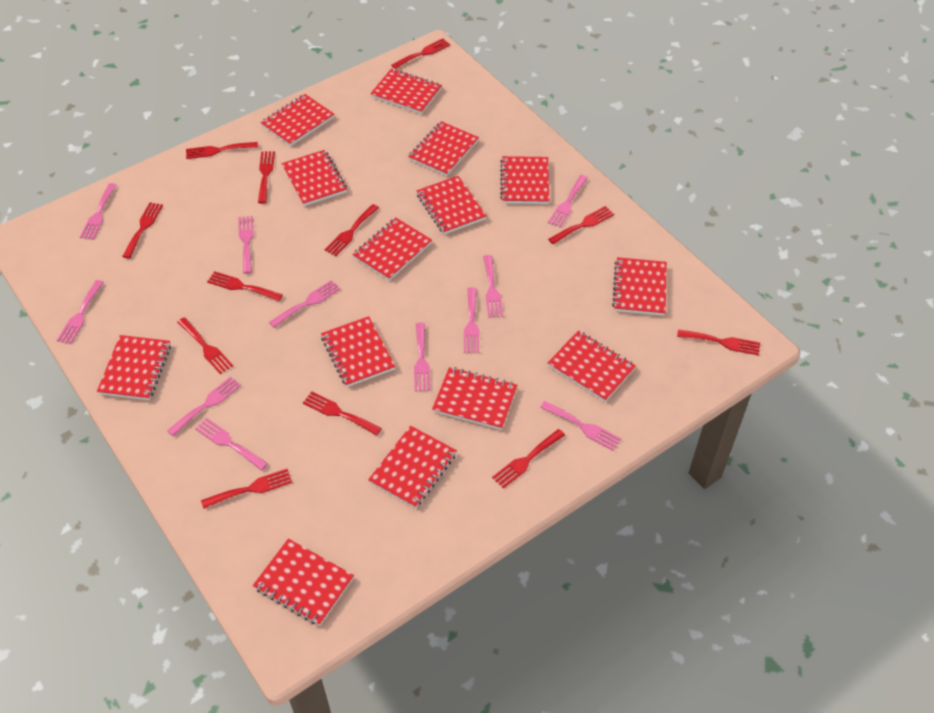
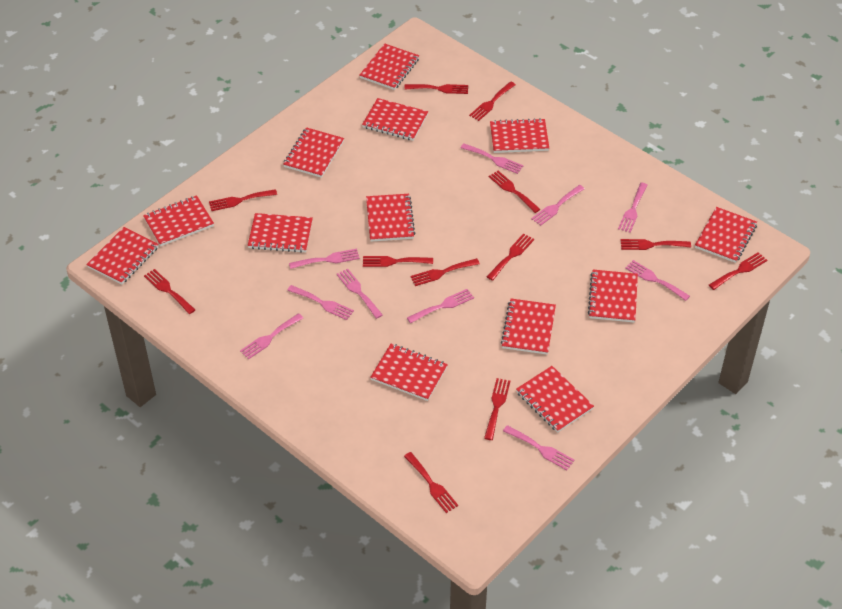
pink fork: 11 -> 10
red notebook: 14 -> 13

